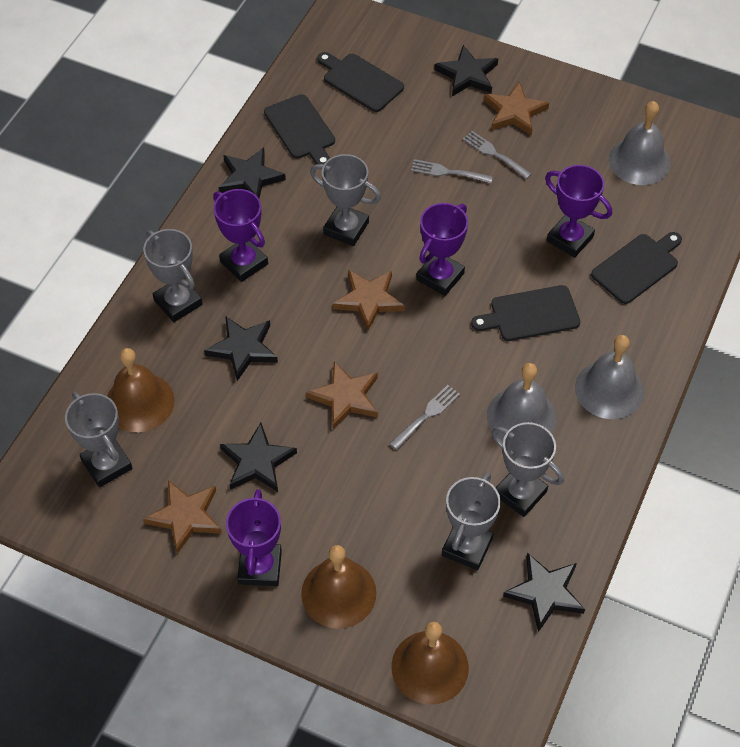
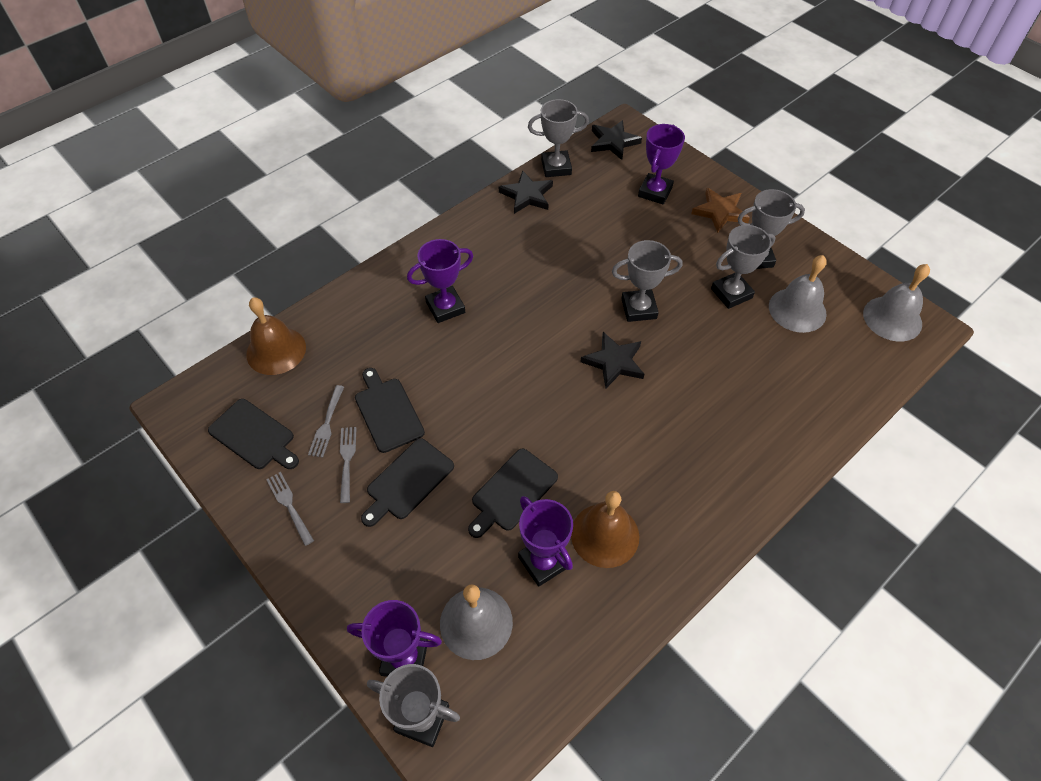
black star: 5 -> 3
brown bell: 3 -> 2
brown star: 4 -> 1

